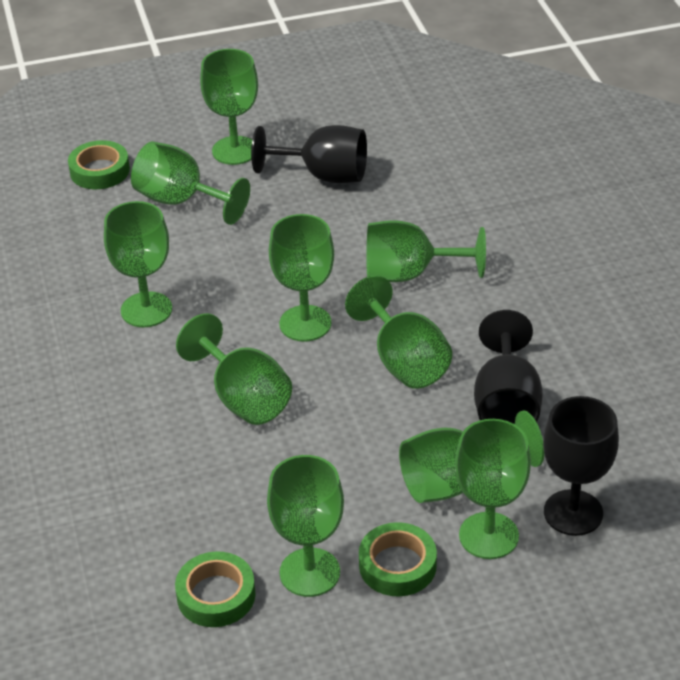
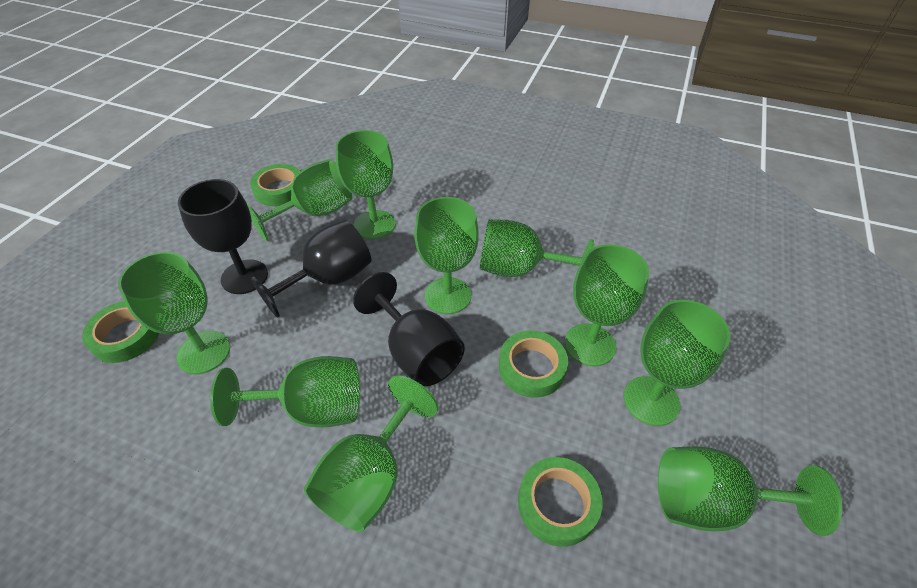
green tape: 3 -> 4

